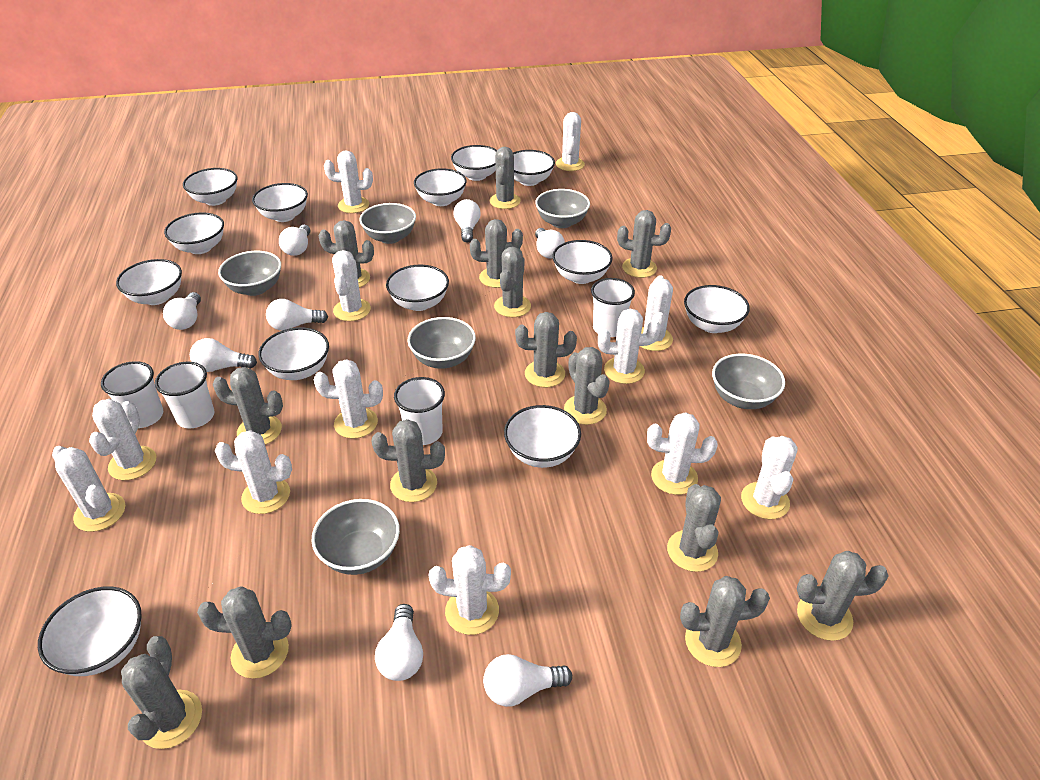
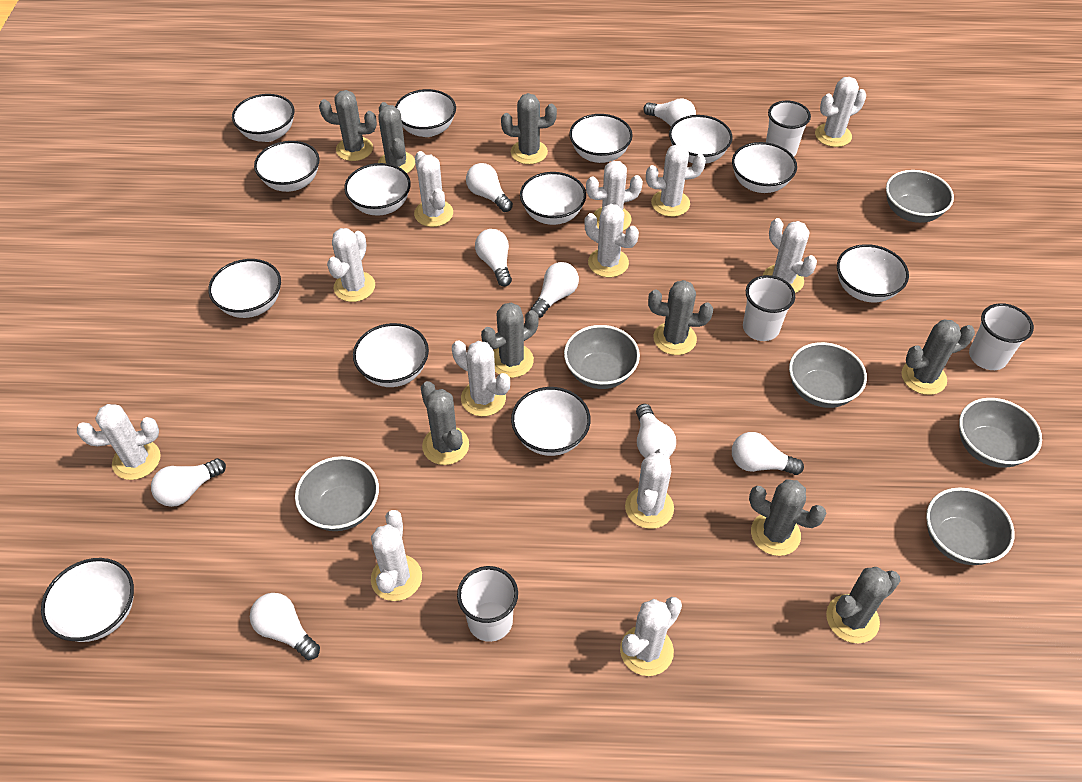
grey cactus: 14 -> 9

